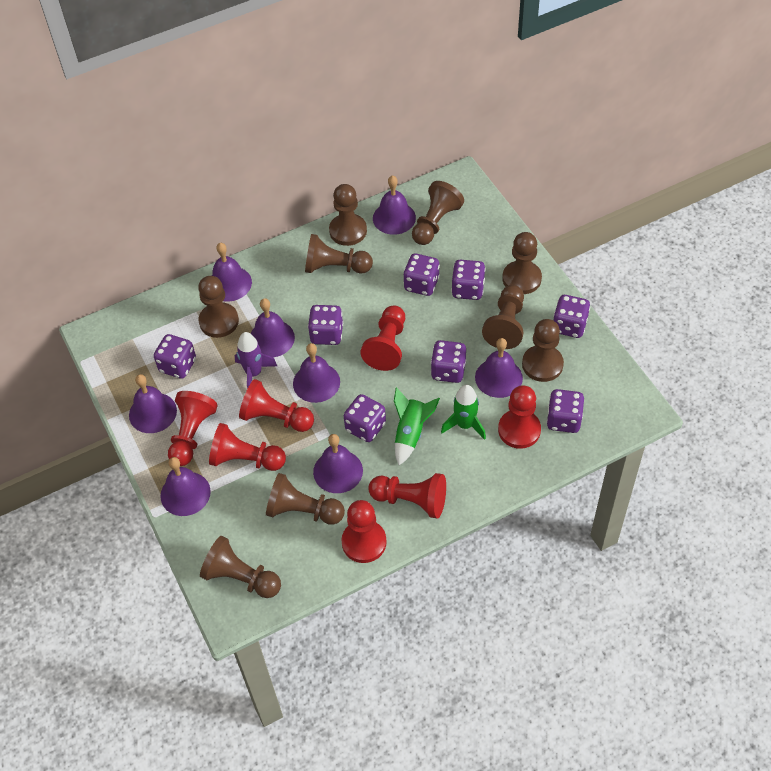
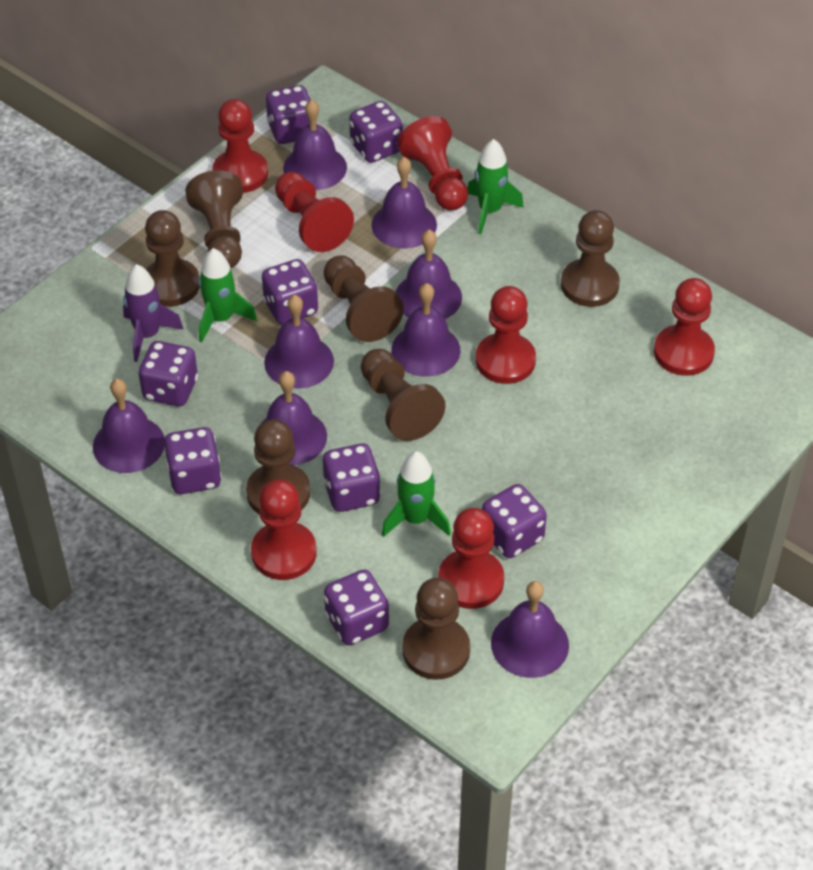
brown pawn: 9 -> 7
green rocket: 2 -> 3

